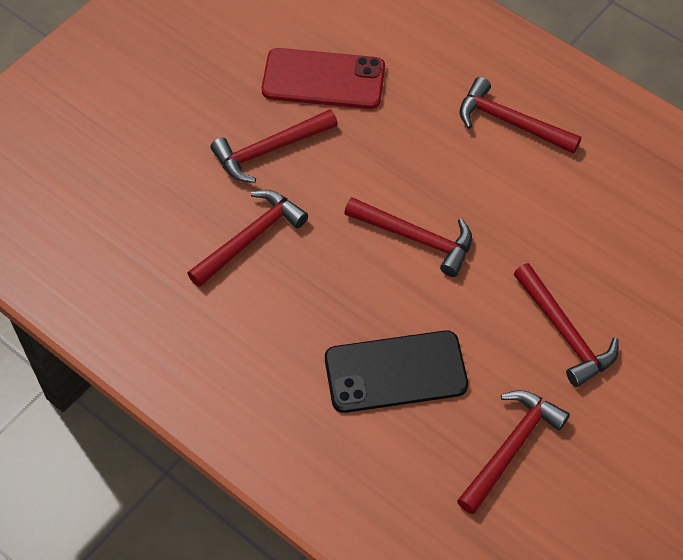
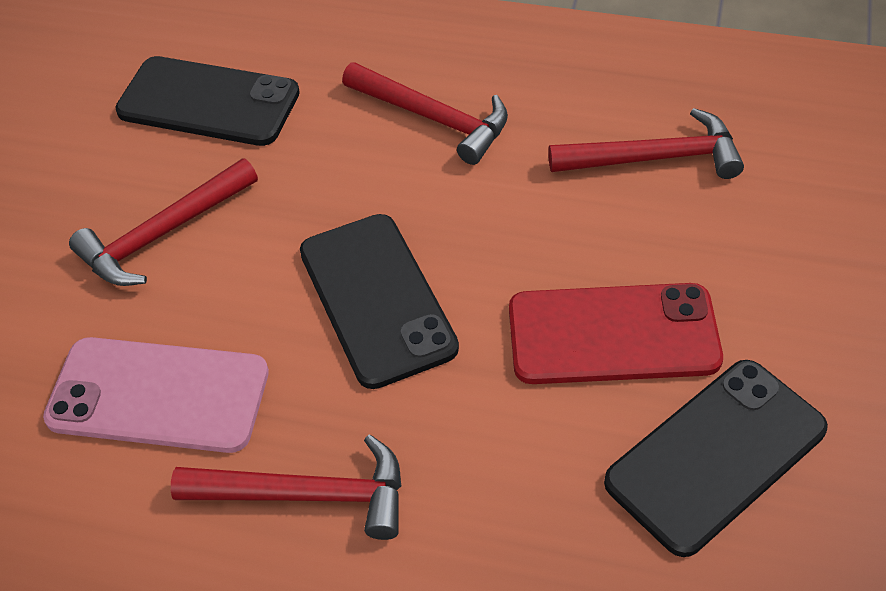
black phone: 1 -> 3
pink phone: 0 -> 1
red hammer: 6 -> 4

